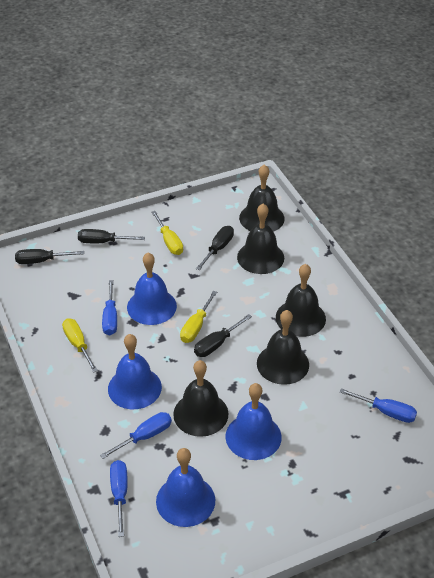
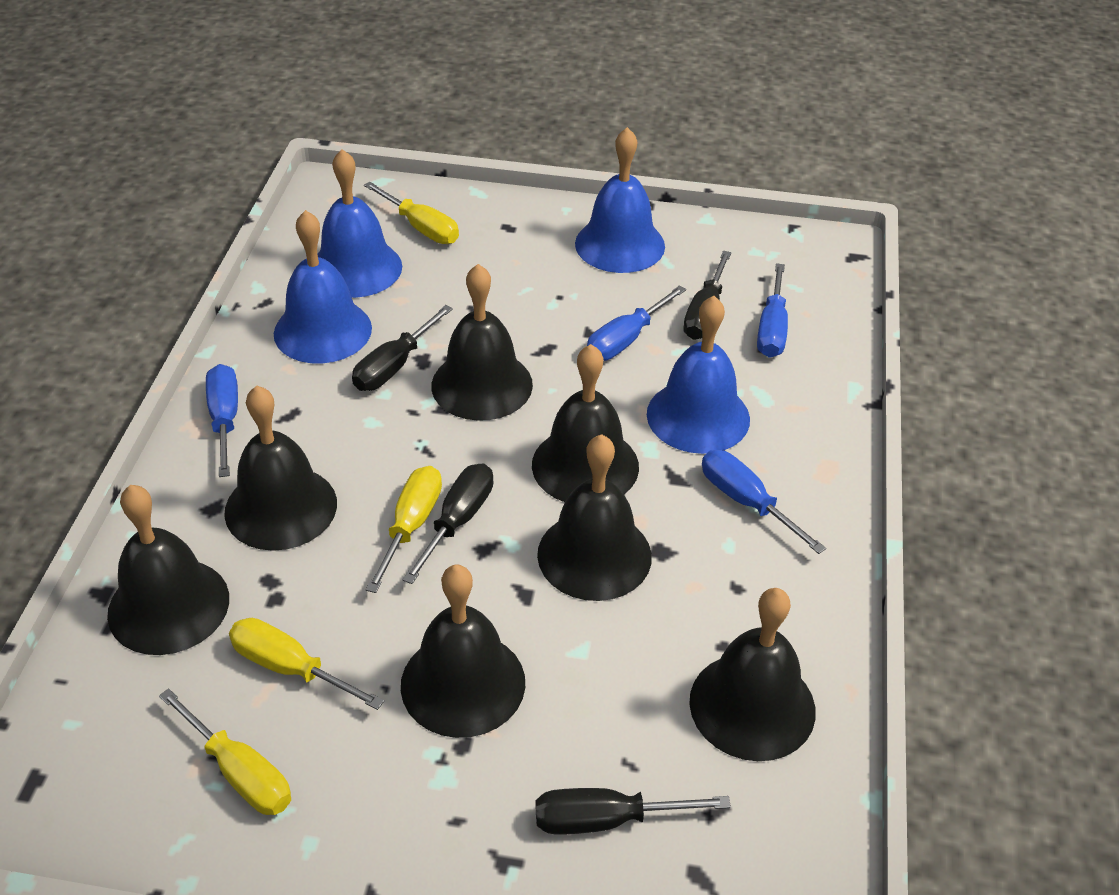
black bell: 5 -> 7
yellow screwdriver: 3 -> 4

